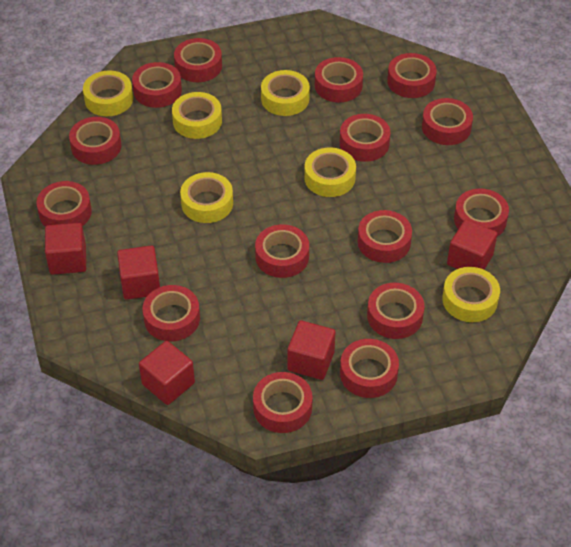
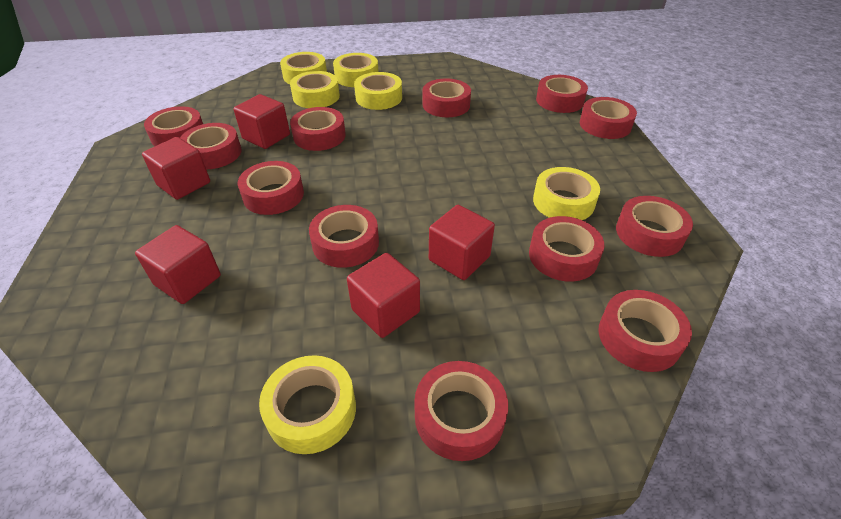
red tape: 15 -> 12

